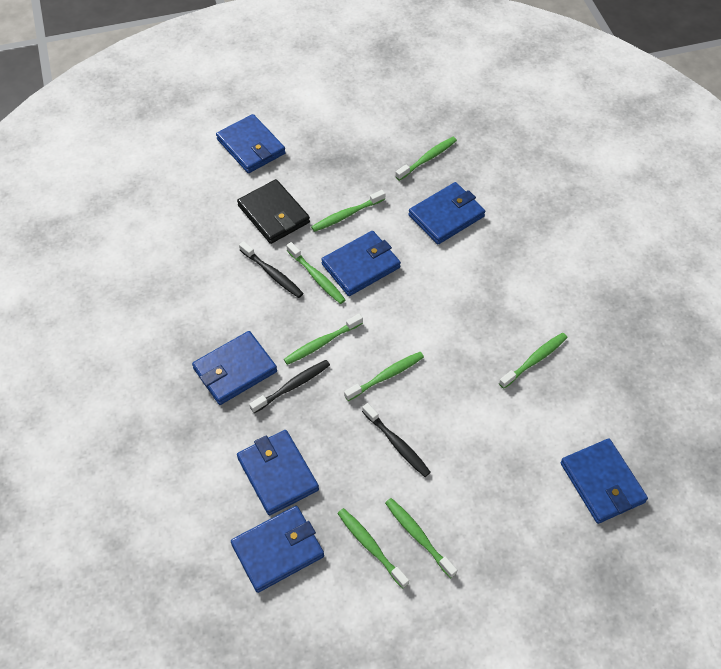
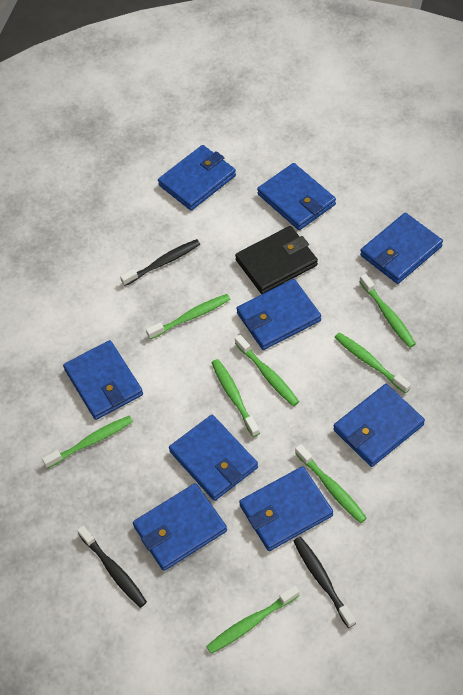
blue wallet: 7 -> 9

